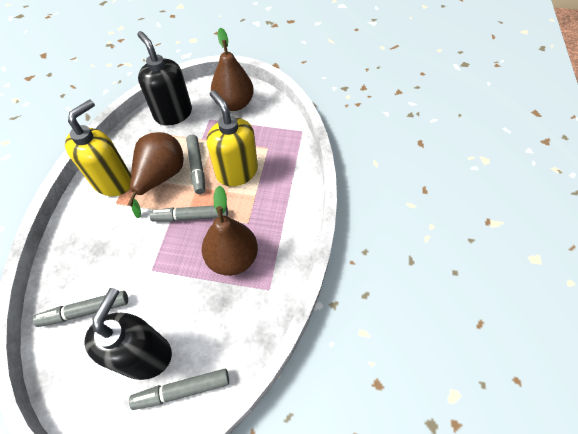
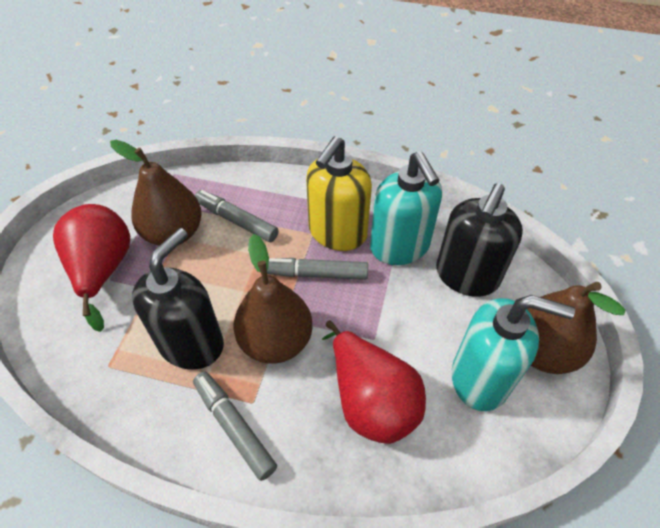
grey marker: 4 -> 3
red pear: 0 -> 2
turquoise soap dispenser: 0 -> 2
yellow soap dispenser: 2 -> 1

